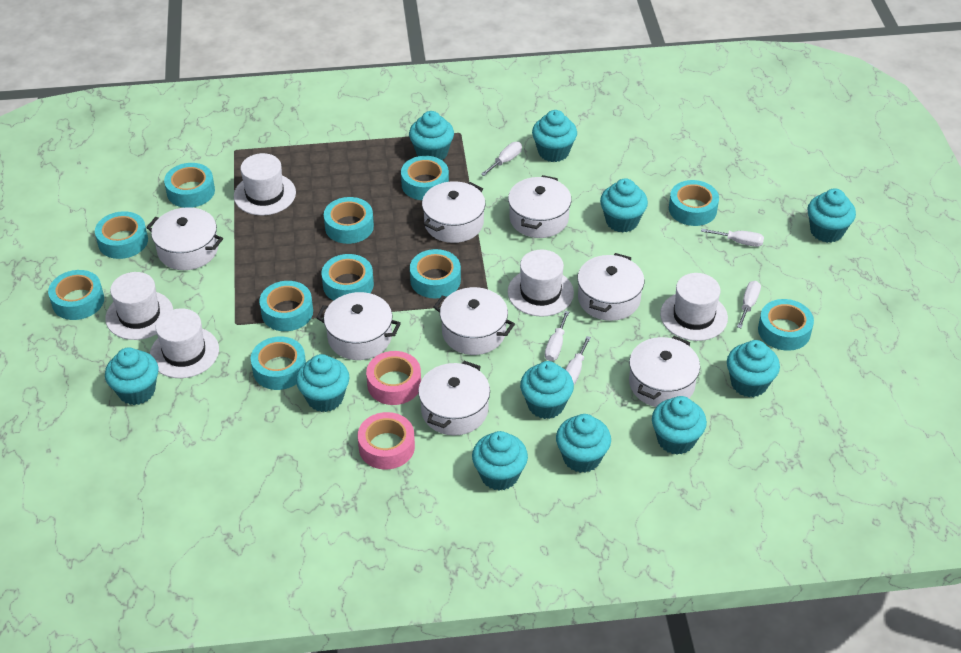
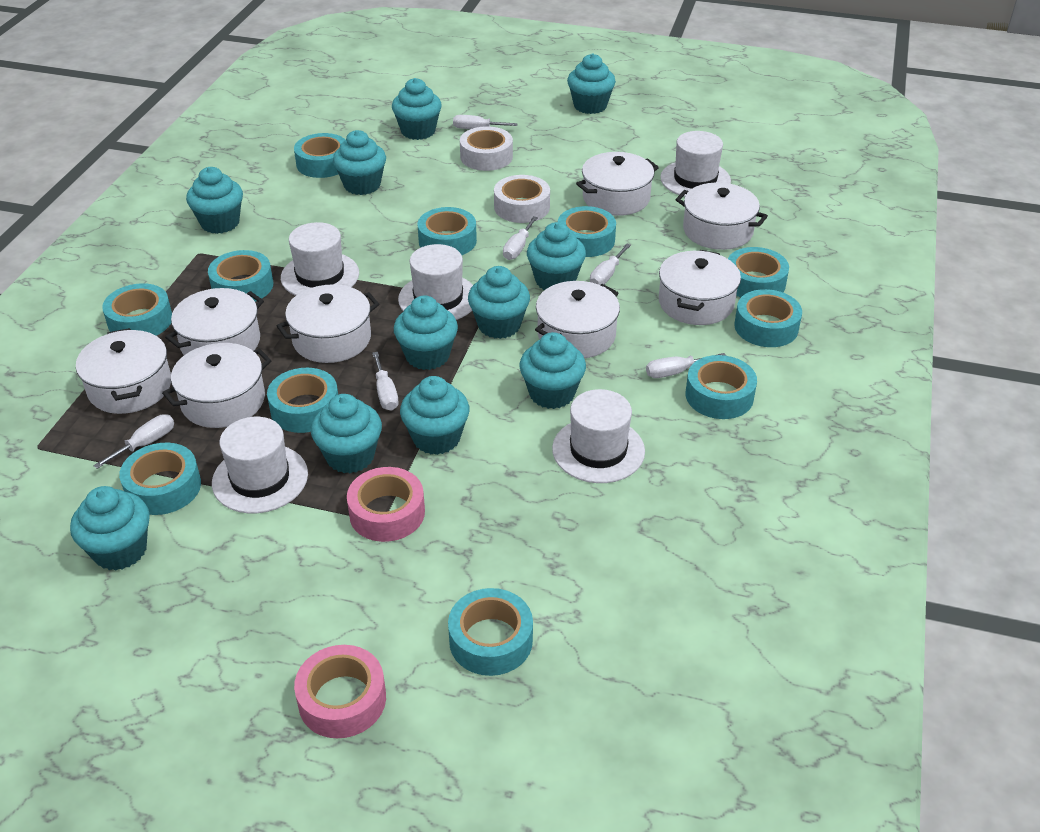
white screwdriver: 5 -> 6
white tape: 0 -> 2

